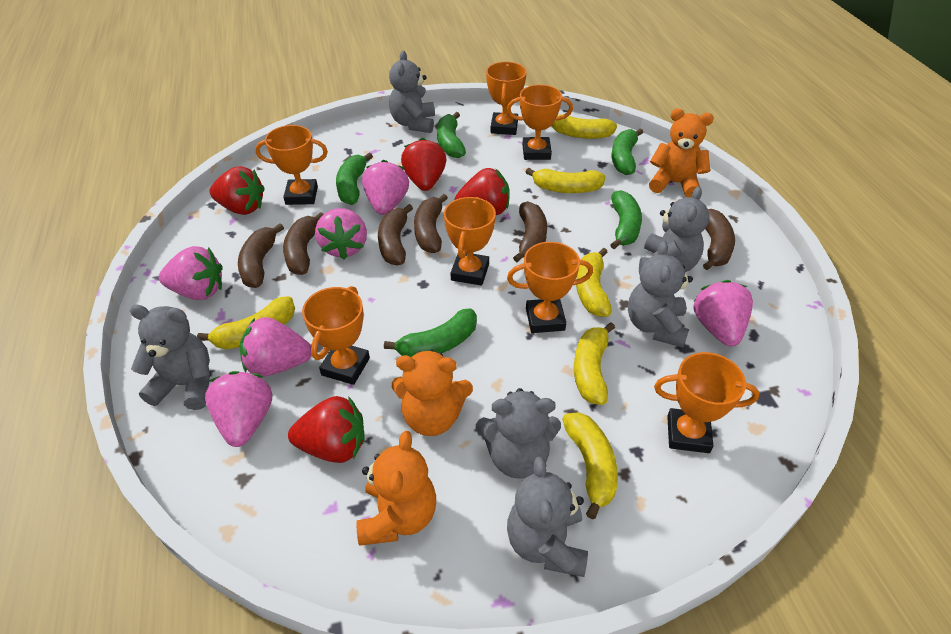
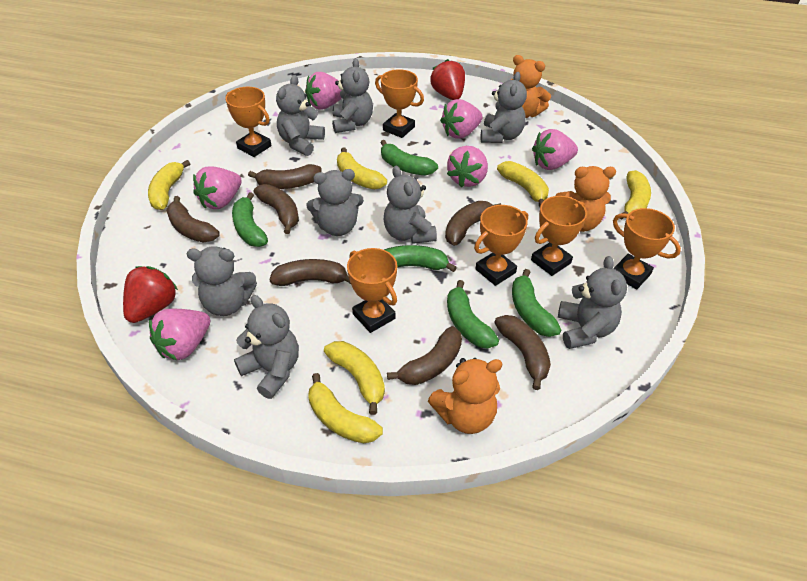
brown banana: 6 -> 7
grey teddy bear: 6 -> 8
orange trophy: 7 -> 6
red strawberry: 4 -> 2

